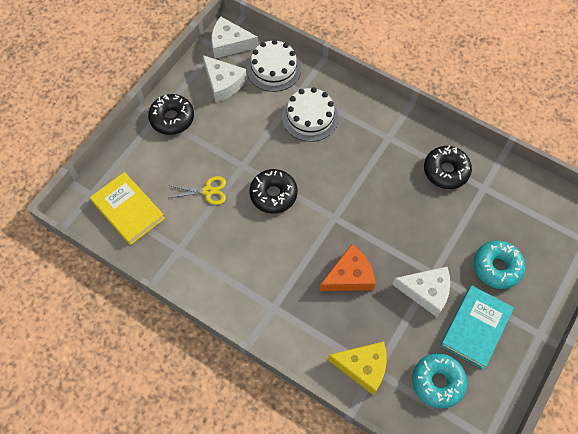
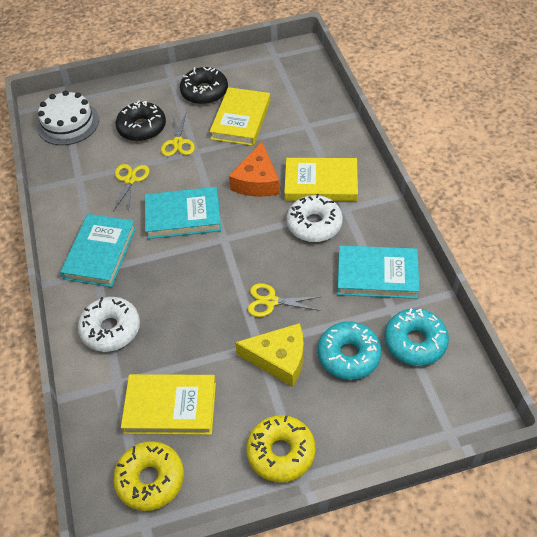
black donut: 3 -> 2
turquoise book: 1 -> 3
white cake: 2 -> 1
white cheese: 3 -> 0
white donut: 0 -> 2
yellow book: 1 -> 3
yellow donut: 0 -> 2
yellow scissors: 1 -> 3

